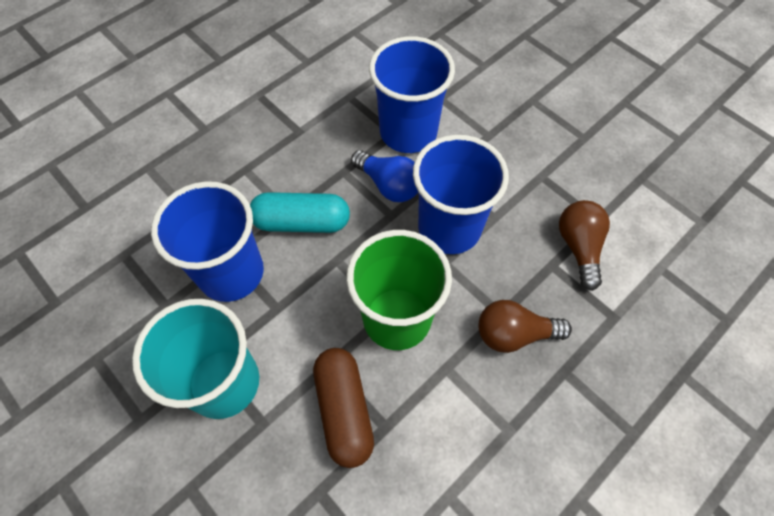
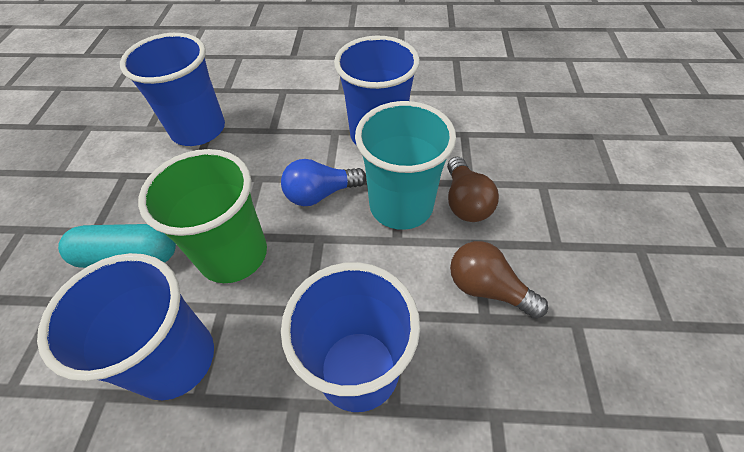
blue cup: 3 -> 4
brown capsule: 1 -> 0

